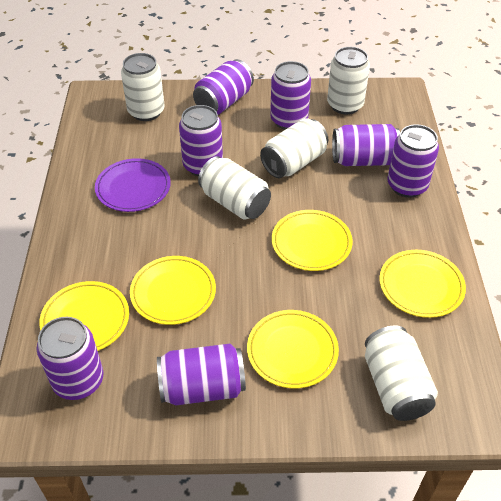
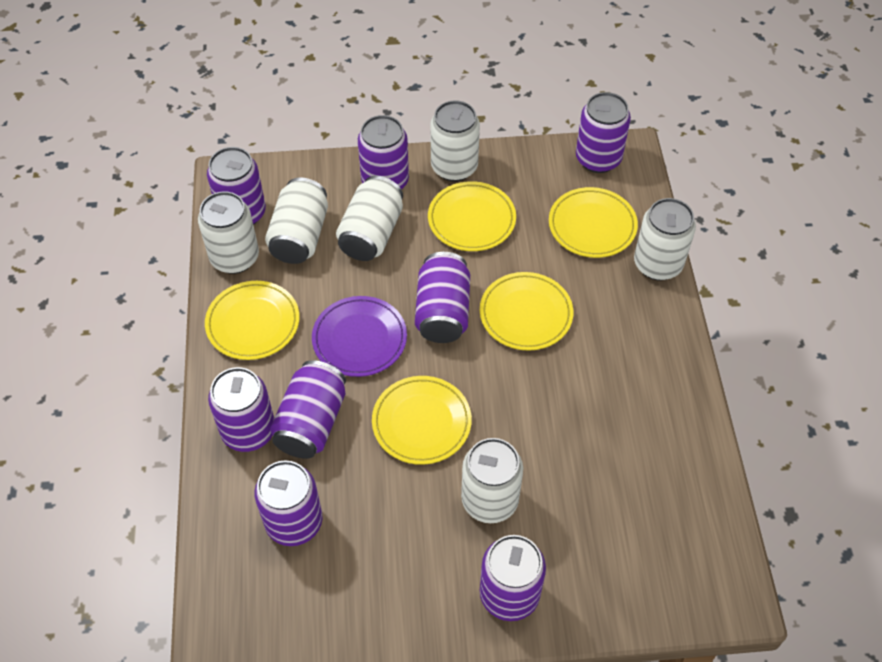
purple can: 7 -> 8
white can: 5 -> 6

